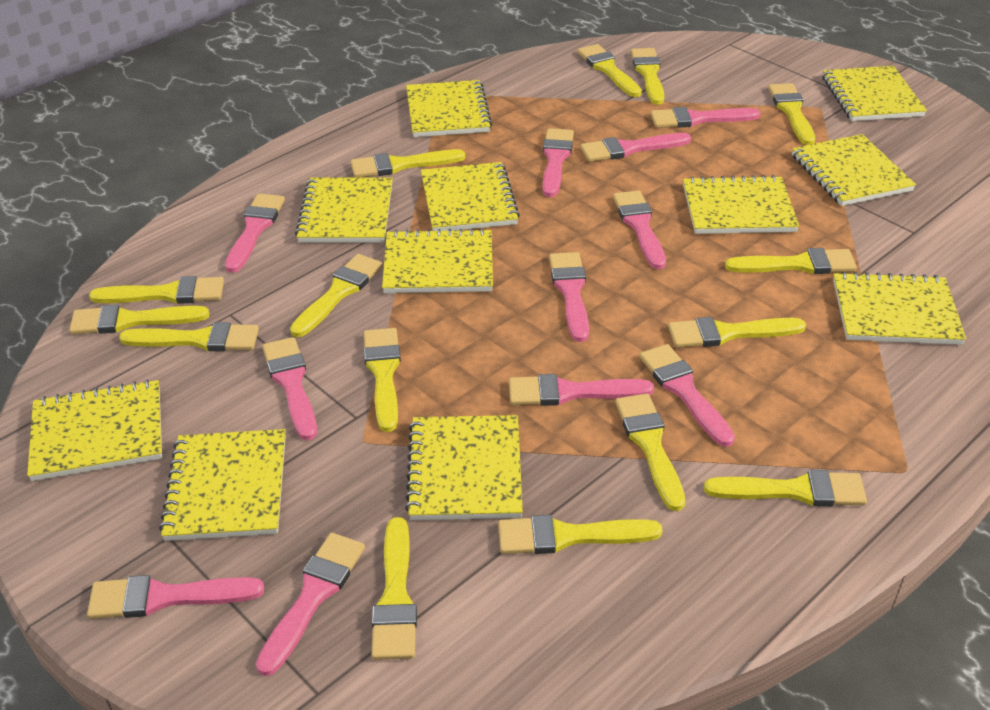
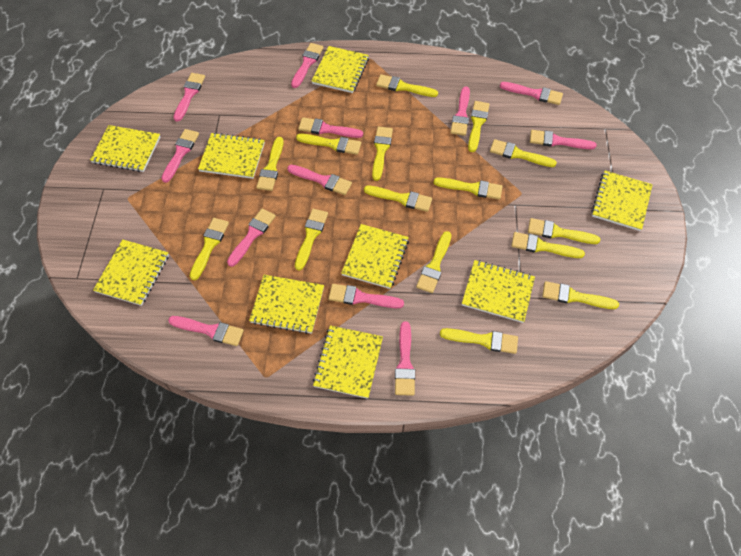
pink brush: 11 -> 12
yellow notebook: 11 -> 9

